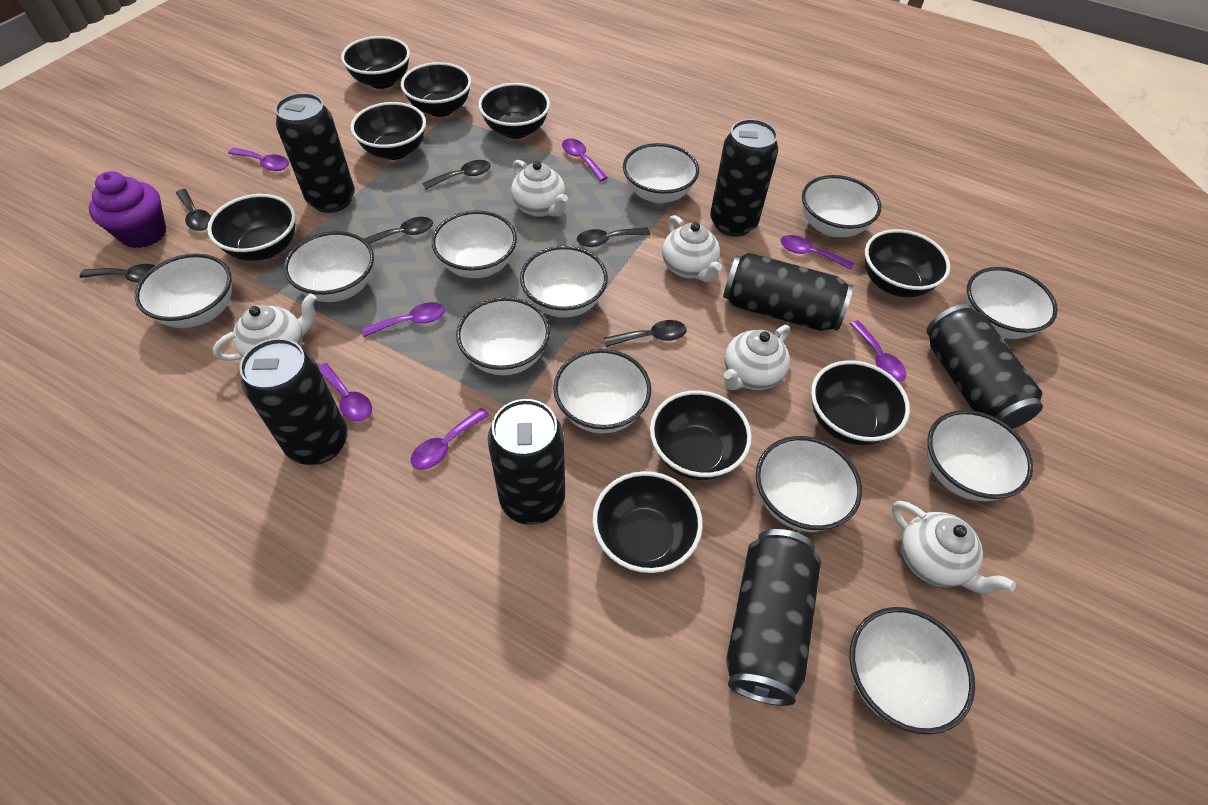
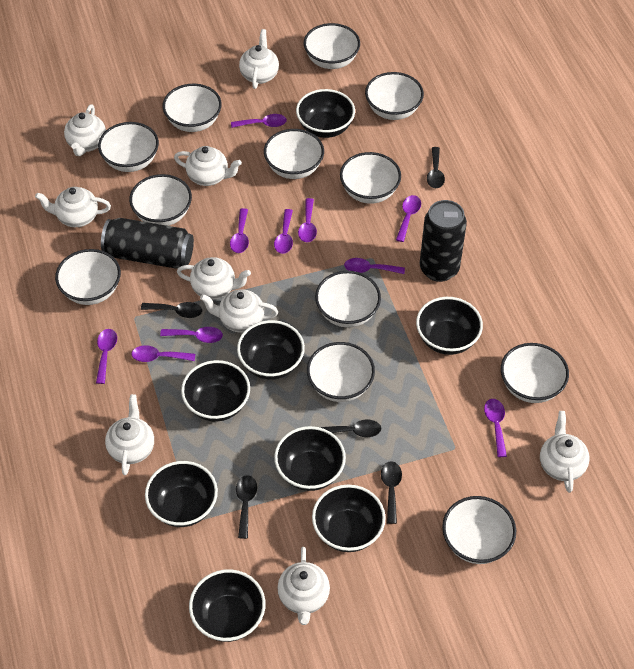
black bowl: 9 -> 8
black can: 7 -> 2
black spoon: 6 -> 5
purple cupcake: 1 -> 0
purple spoon: 7 -> 10
white teapot: 5 -> 9

